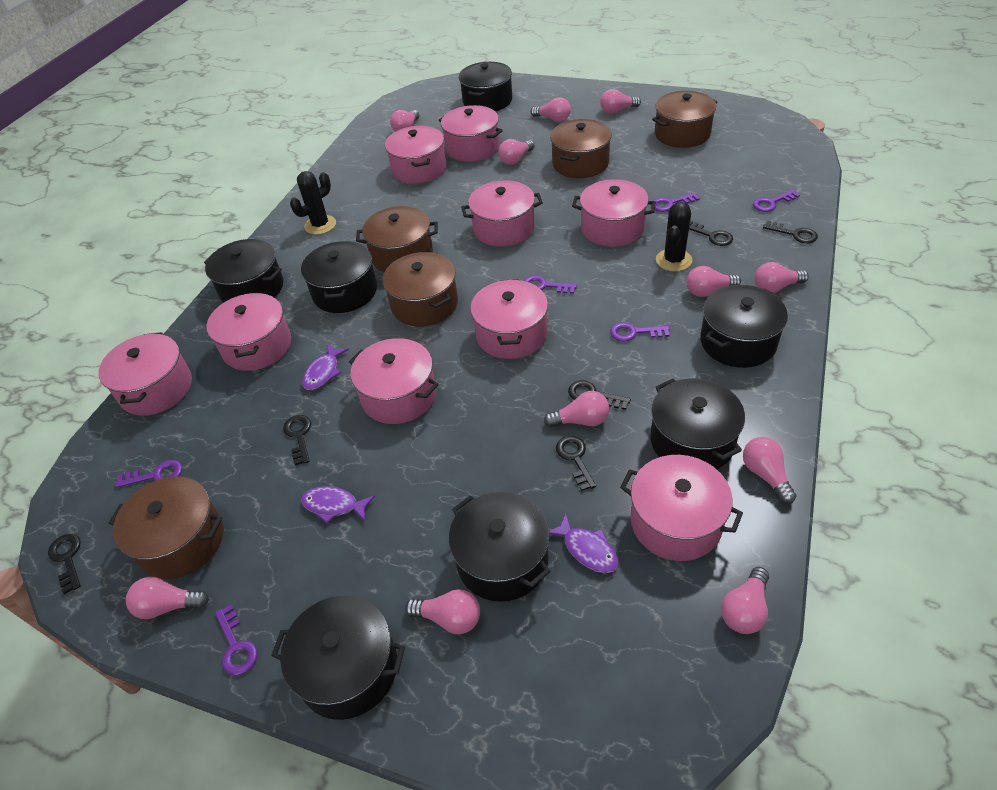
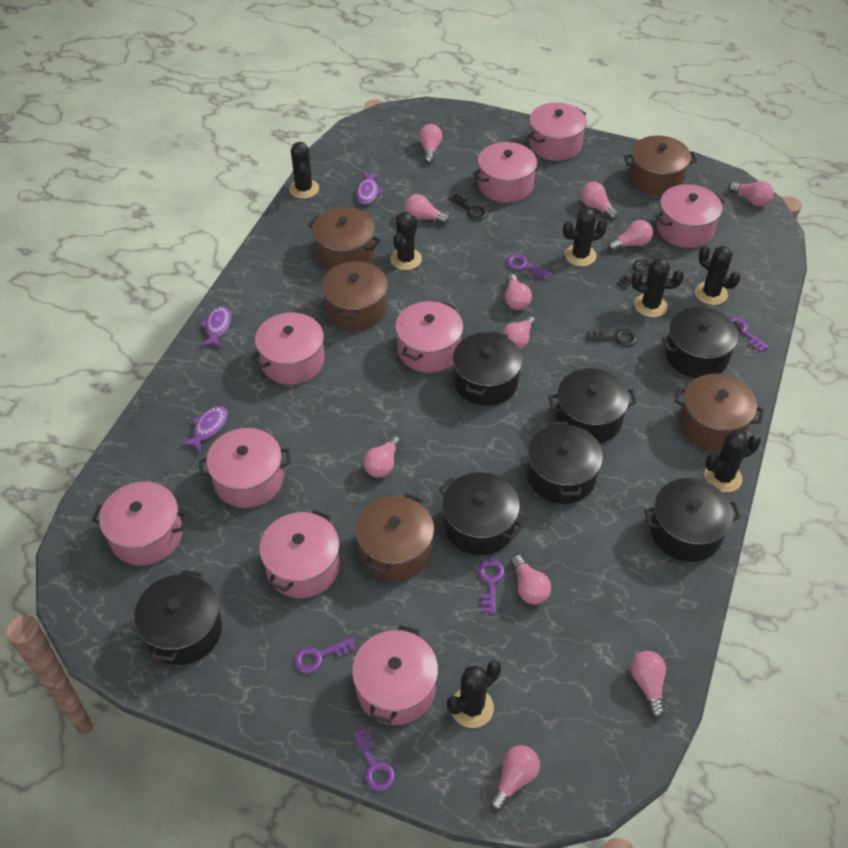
black cactus: 2 -> 7
black key: 6 -> 3
purple key: 6 -> 5

